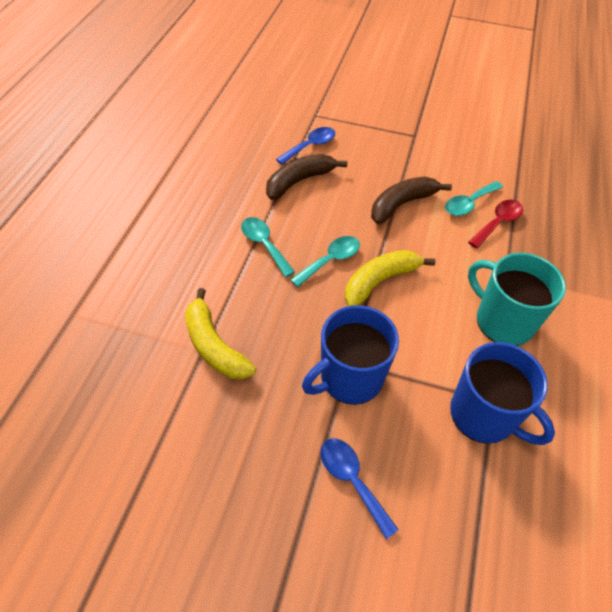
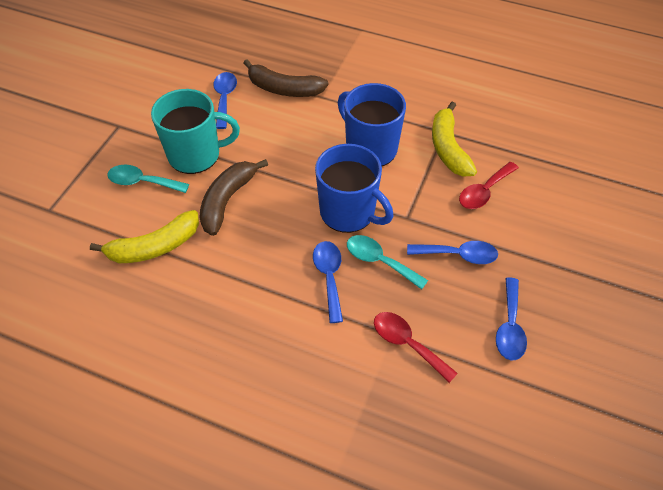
blue spoon: 2 -> 4
red spoon: 1 -> 2
turquoise spoon: 3 -> 2

